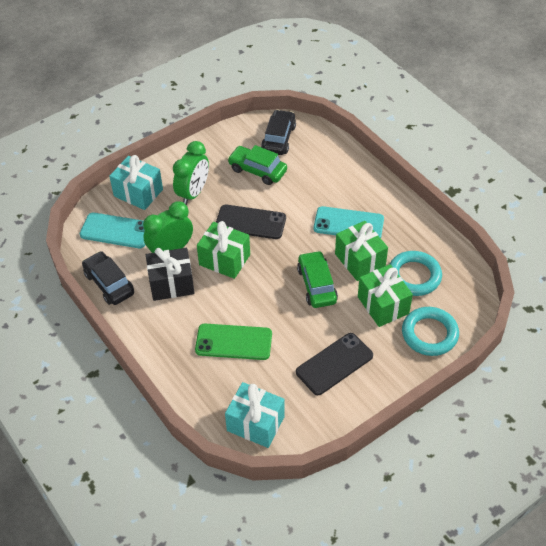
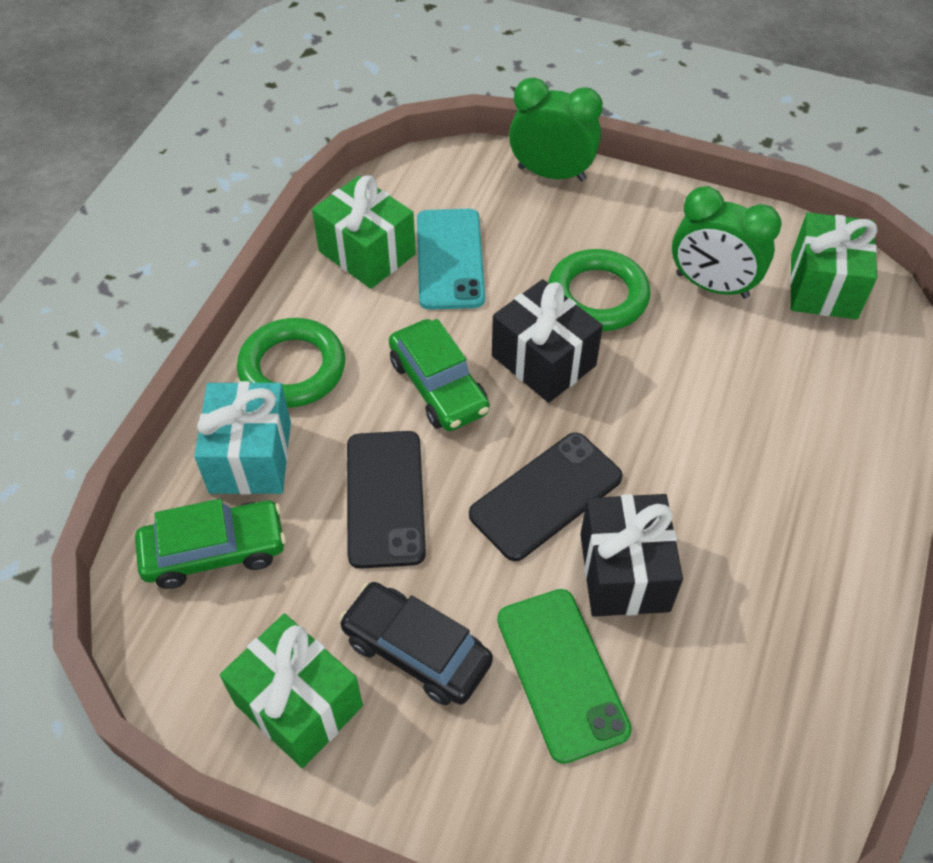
black car: 2 -> 1
black gift: 1 -> 2
green ring: 0 -> 2
turquoise gift: 2 -> 1
turquoise phone: 2 -> 1
turquoise ring: 2 -> 0

